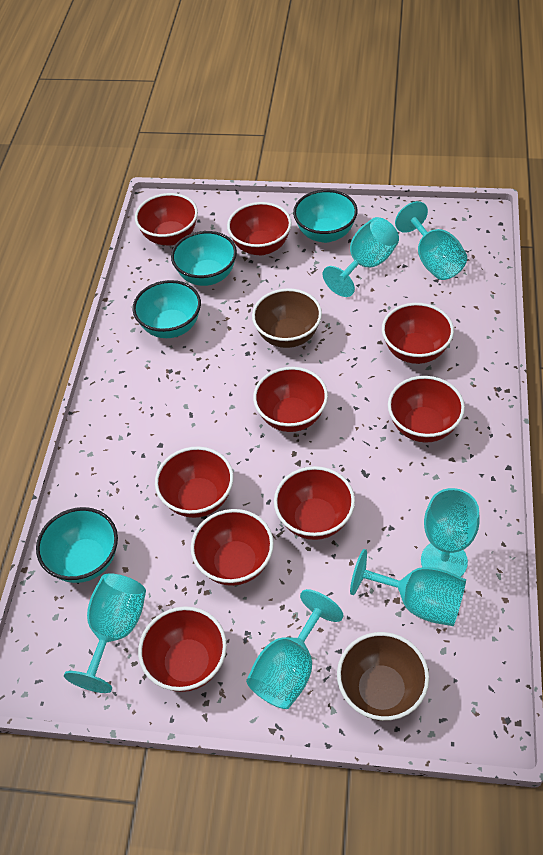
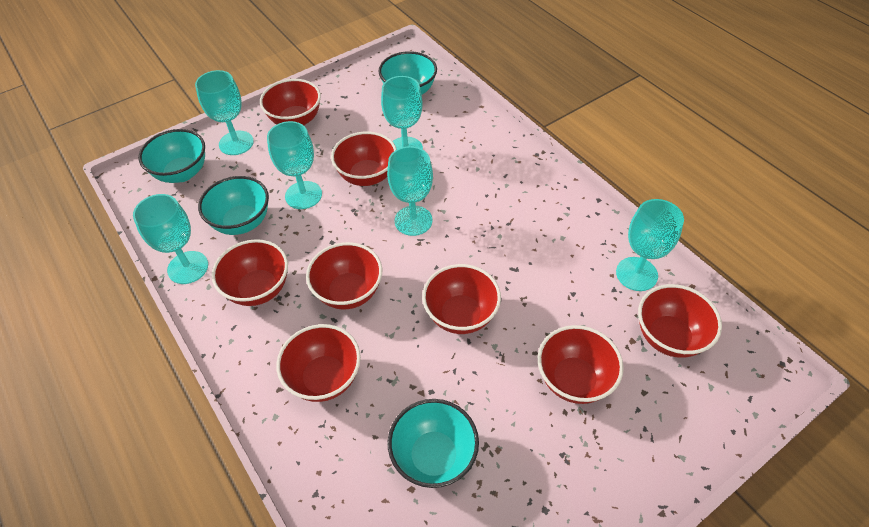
brown bowl: 2 -> 0
red bowl: 9 -> 8

